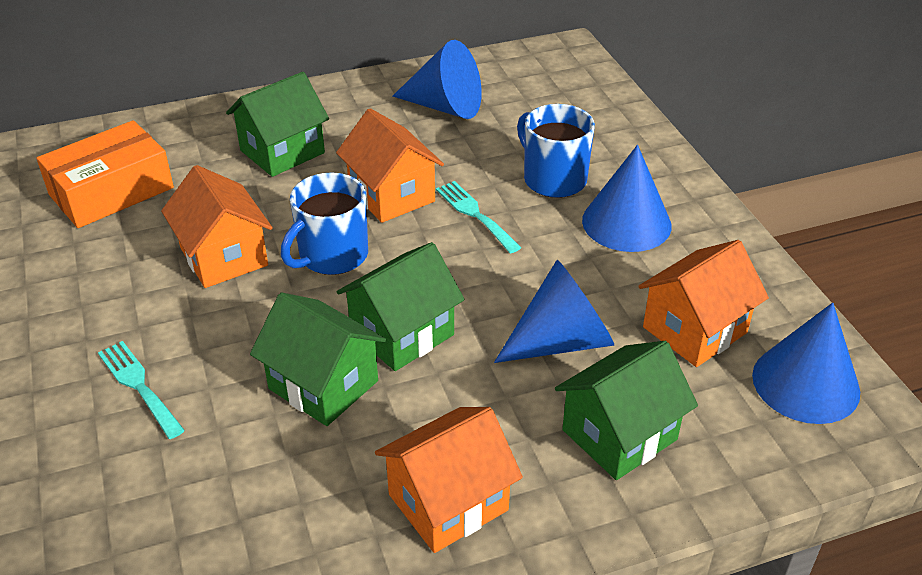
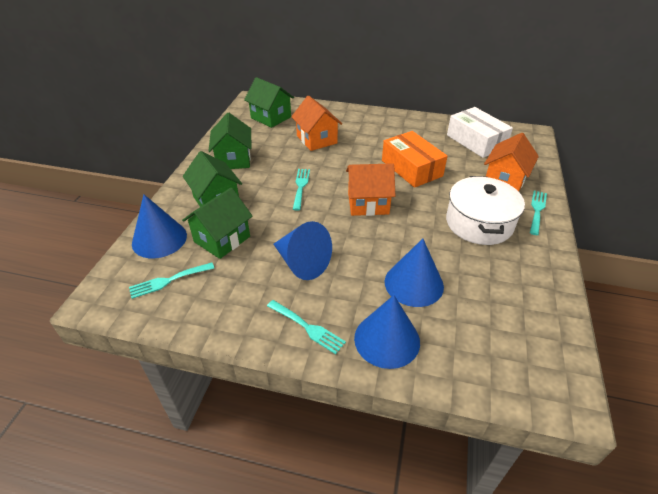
blue mug: 2 -> 0
orange house: 4 -> 3
turquoise fork: 2 -> 4
white box: 0 -> 1
white pot: 0 -> 1

